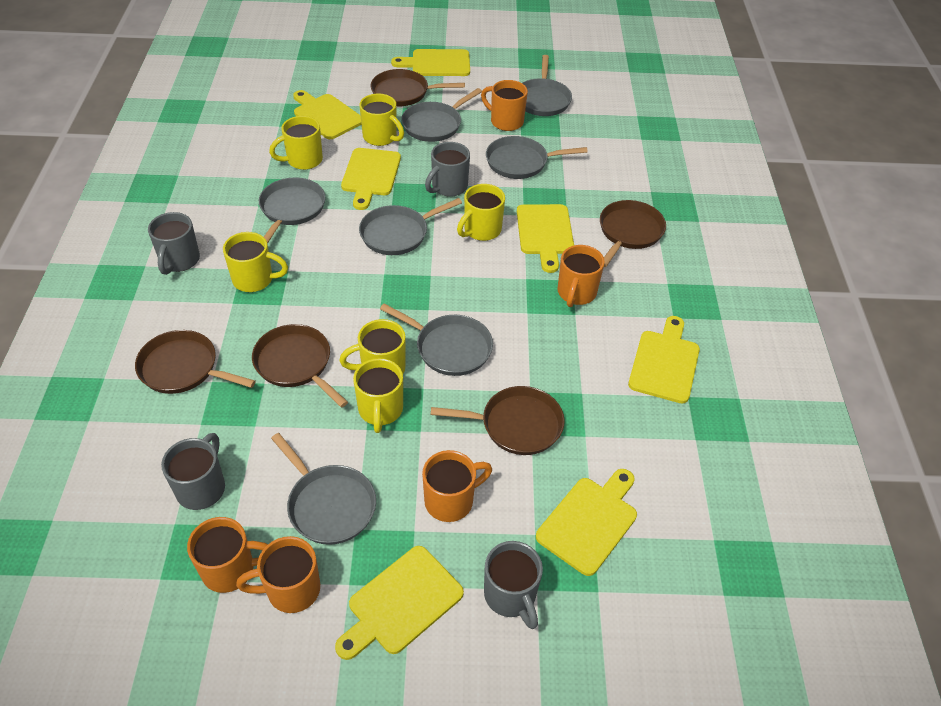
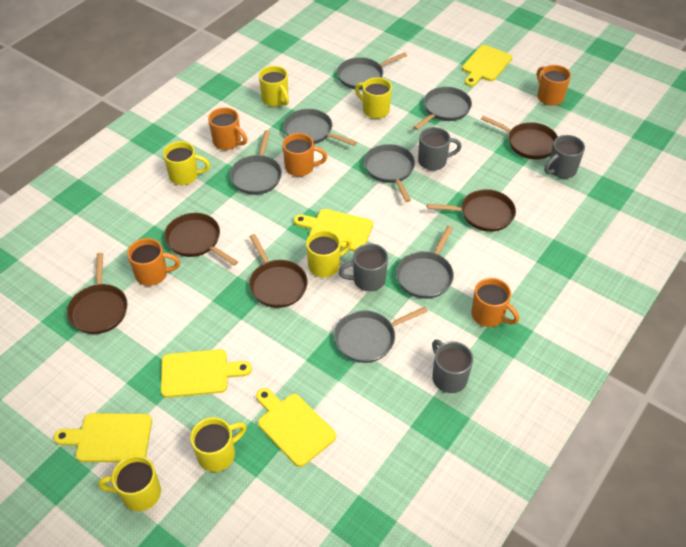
yellow cutting board: 7 -> 5

